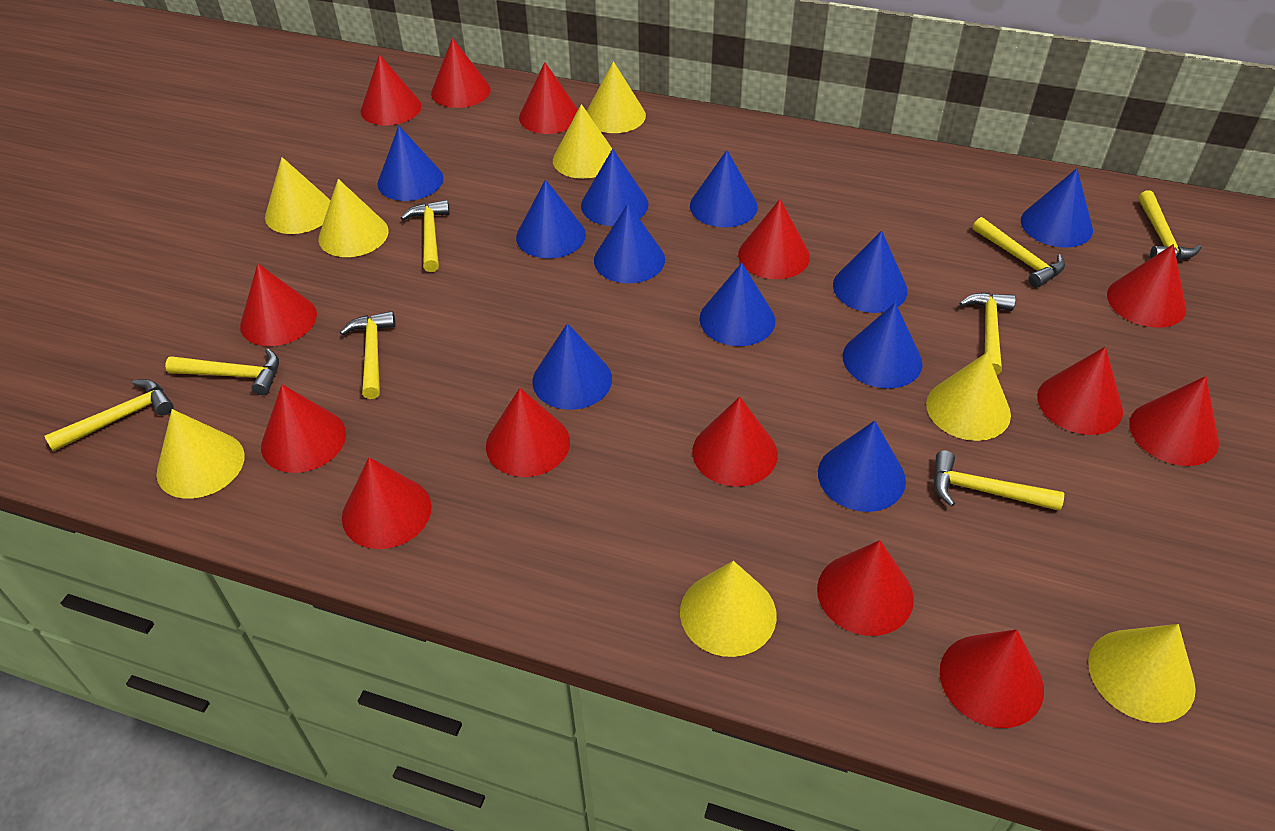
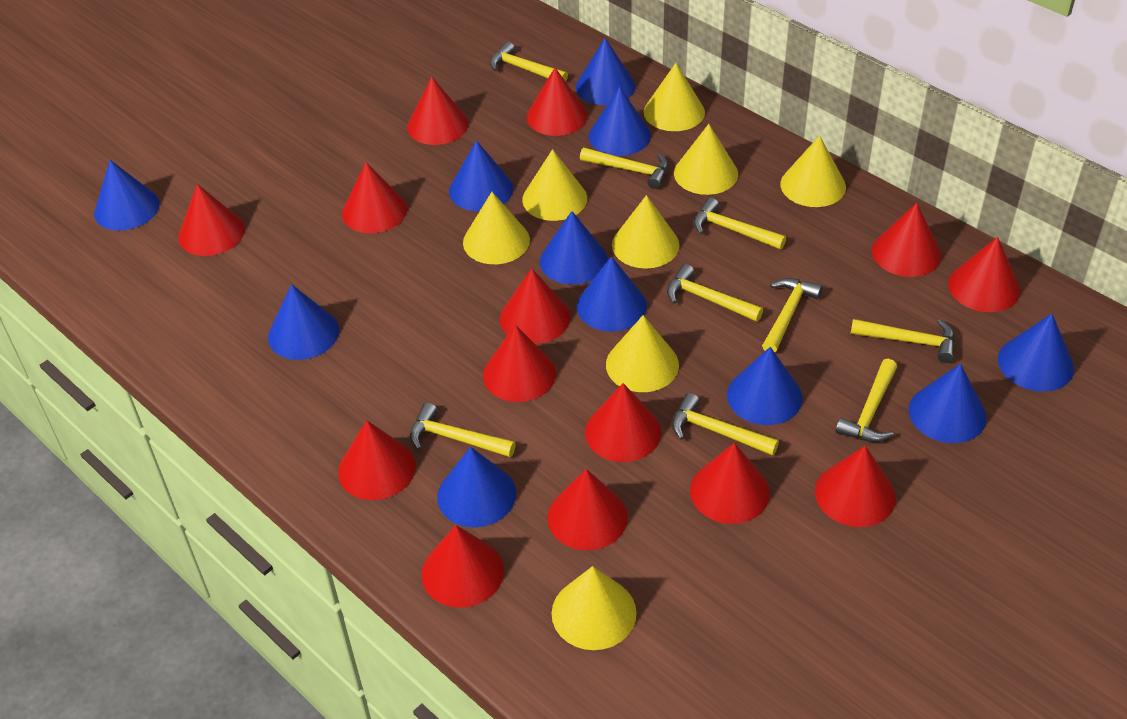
yellow hammer: 8 -> 9

